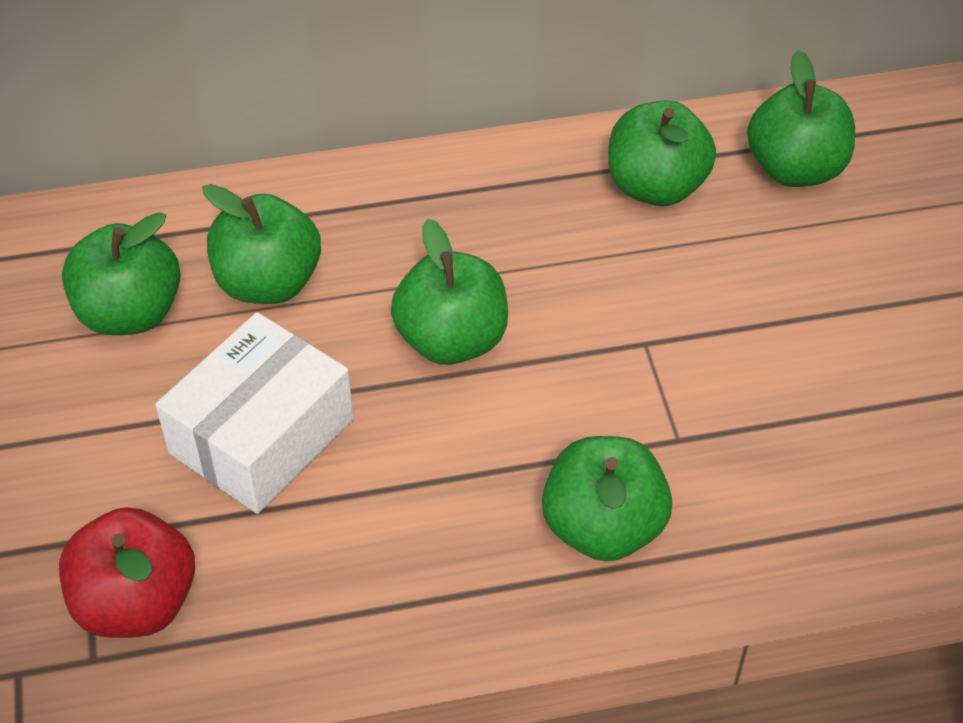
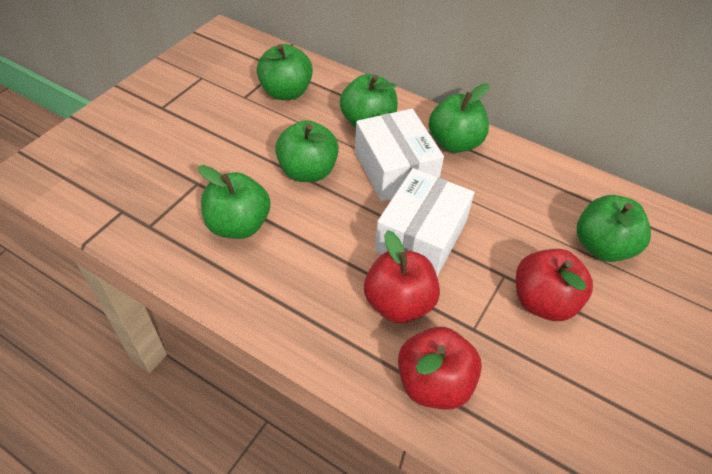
red apple: 1 -> 3
white box: 1 -> 2

